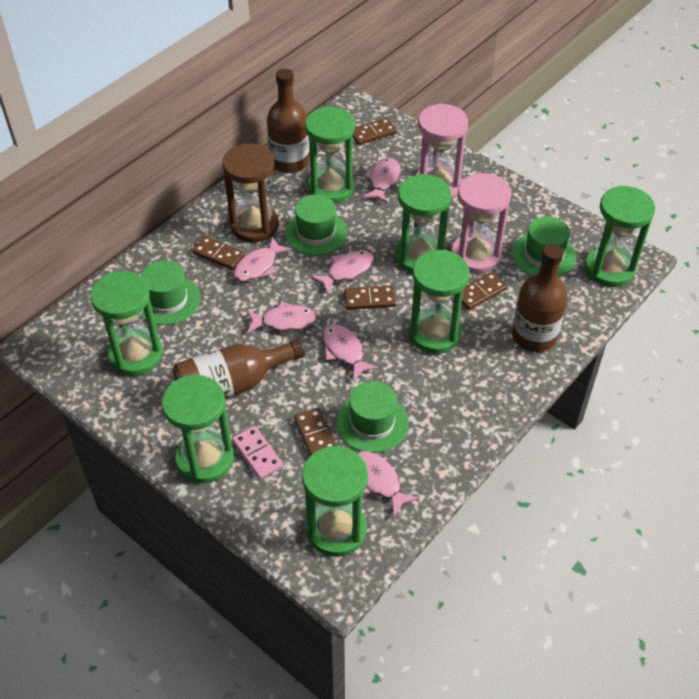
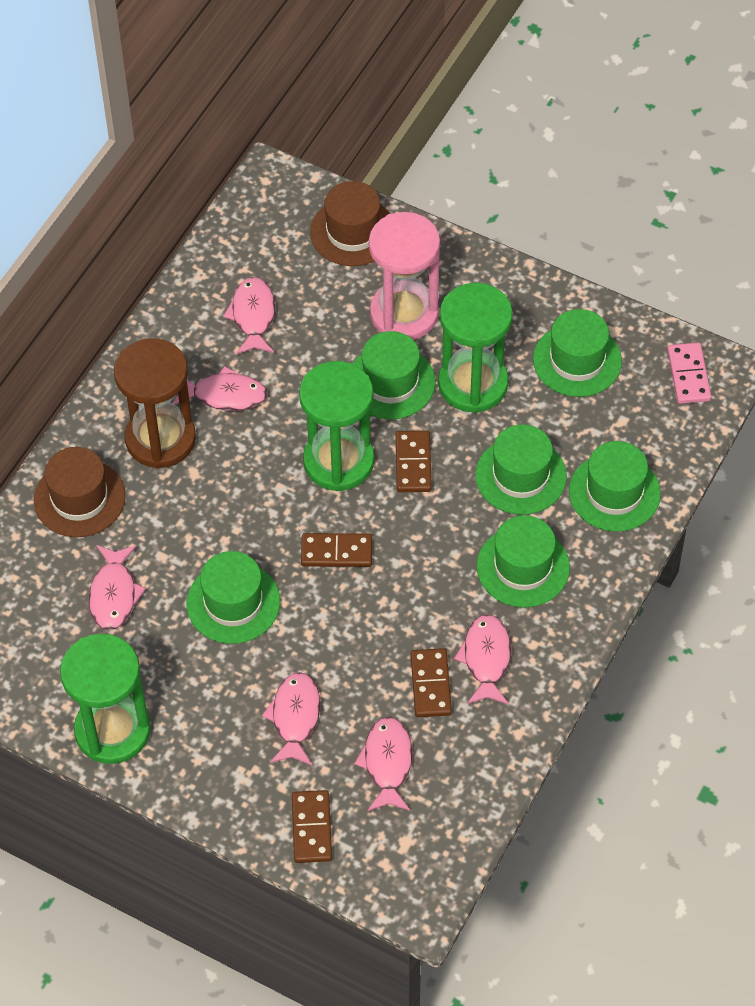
brown bottle: 3 -> 0
brown domino: 5 -> 4
brown hat: 0 -> 2
green hat: 4 -> 6
green hourglass: 7 -> 3
pink hourglass: 2 -> 1

